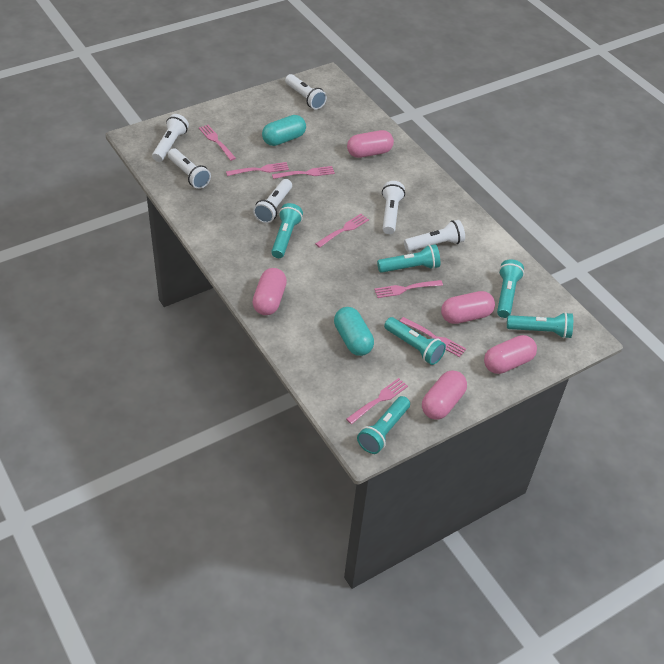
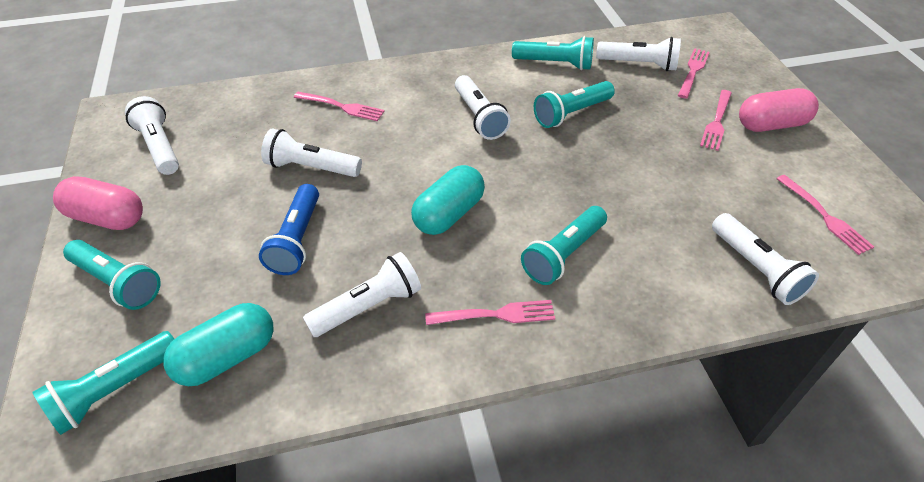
blue flashlight: 0 -> 1
pink capsule: 5 -> 2
pink fork: 7 -> 5
turquoise flashlight: 6 -> 5

